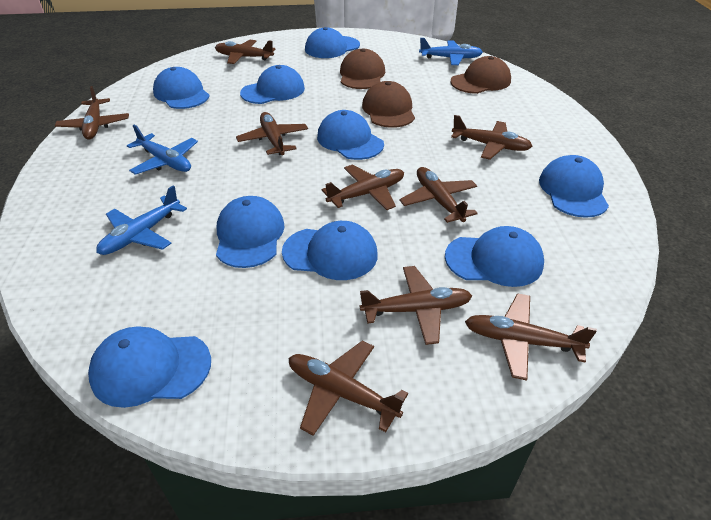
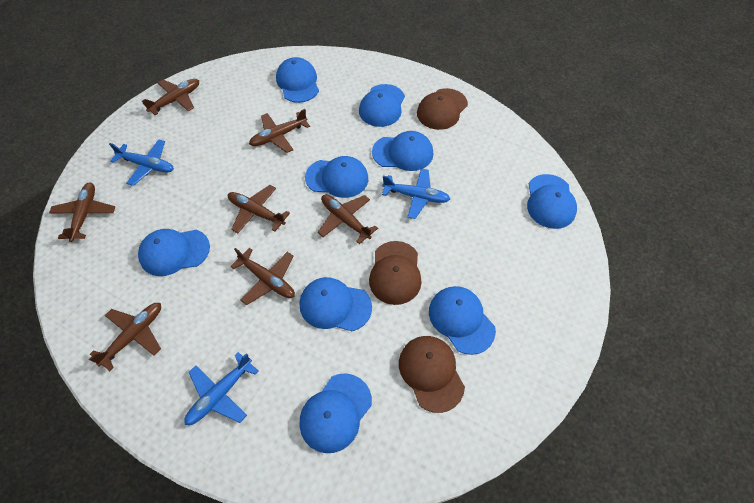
brown plane: 9 -> 7

